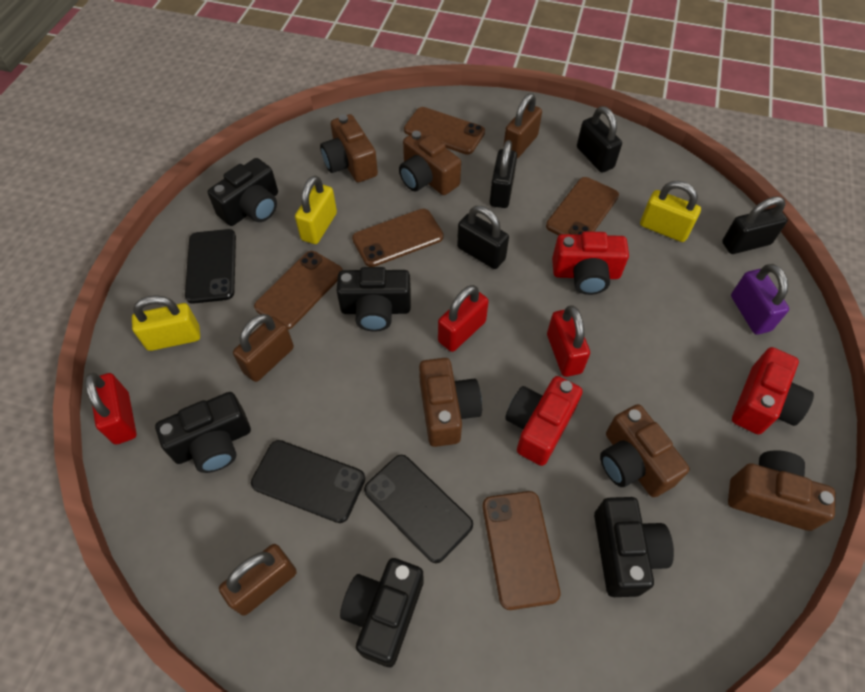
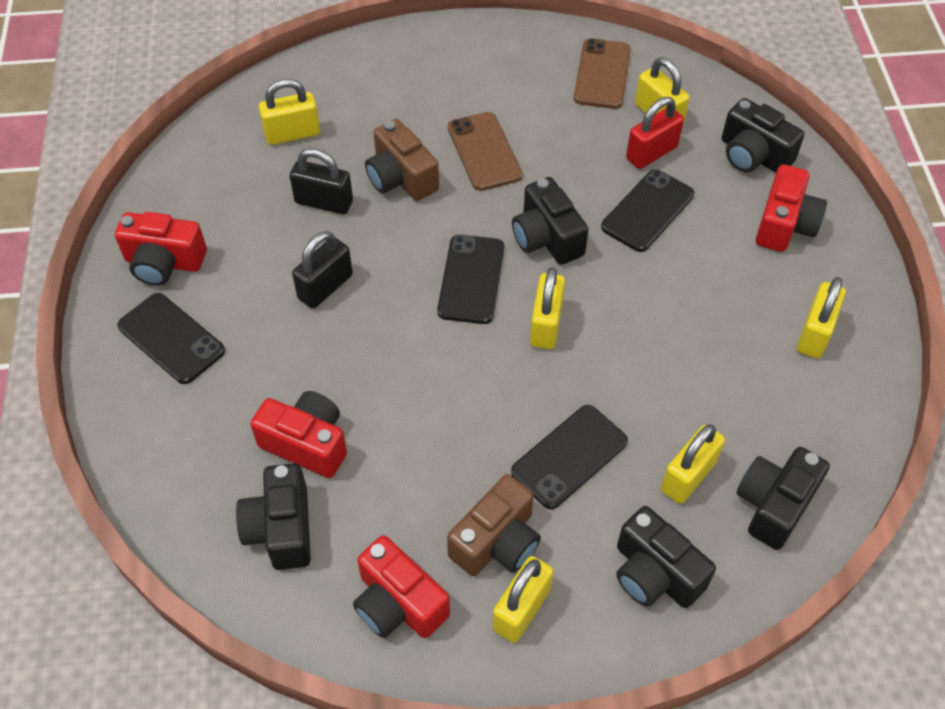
black padlock: 4 -> 2
black phone: 3 -> 4
brown camera: 5 -> 2
brown padlock: 3 -> 0
brown phone: 5 -> 2
purple padlock: 1 -> 0
red camera: 3 -> 4
red padlock: 3 -> 1
yellow padlock: 3 -> 6

